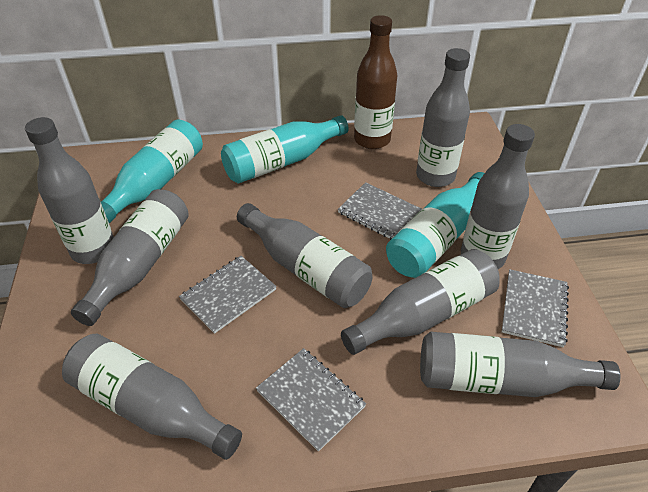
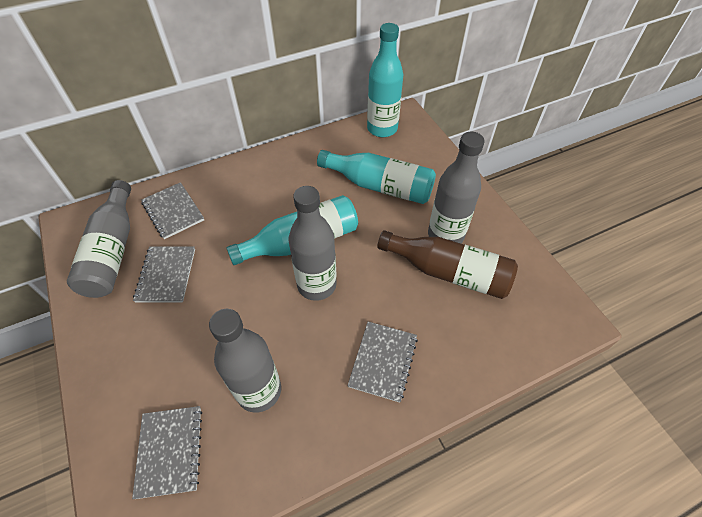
grey bottle: 8 -> 4

